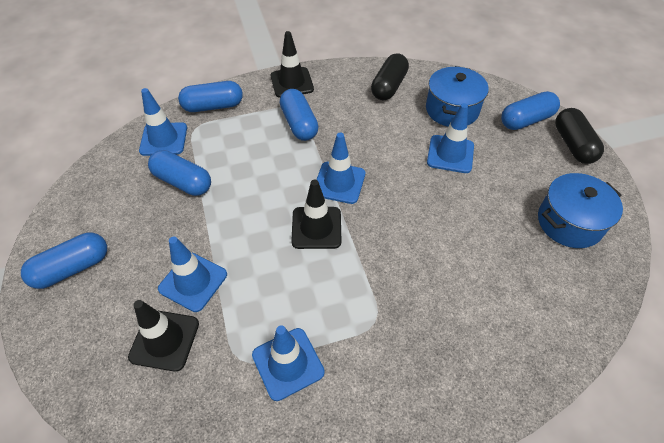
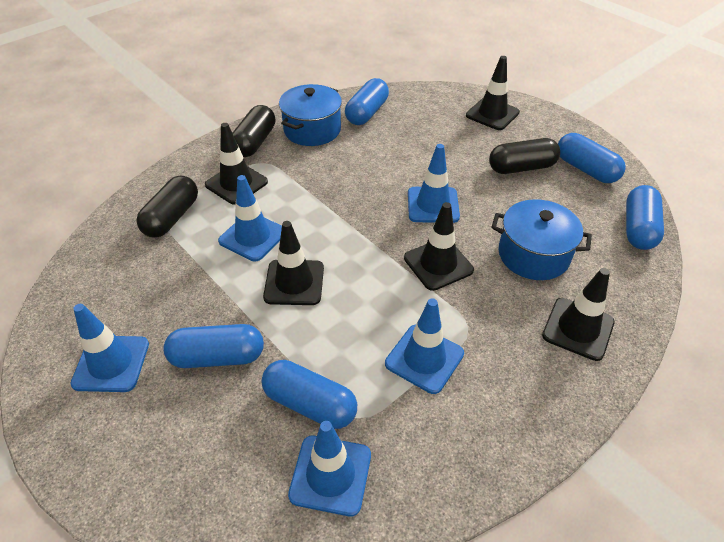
black capsule: 2 -> 3
black traffic cone: 3 -> 5

